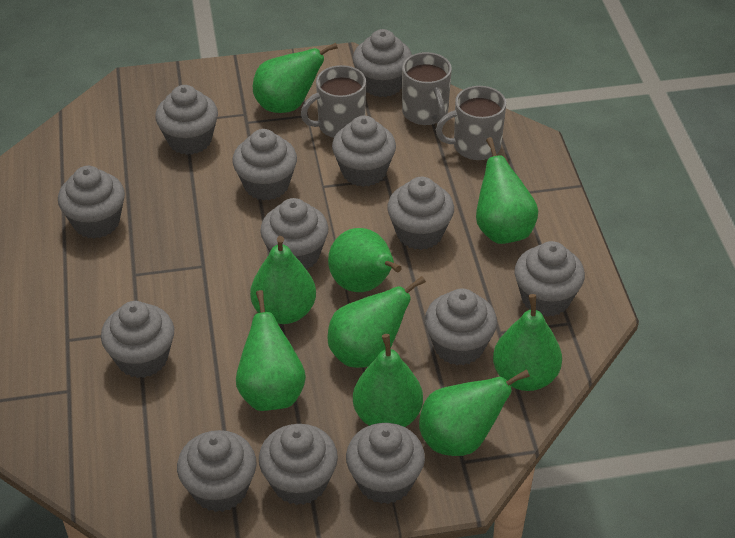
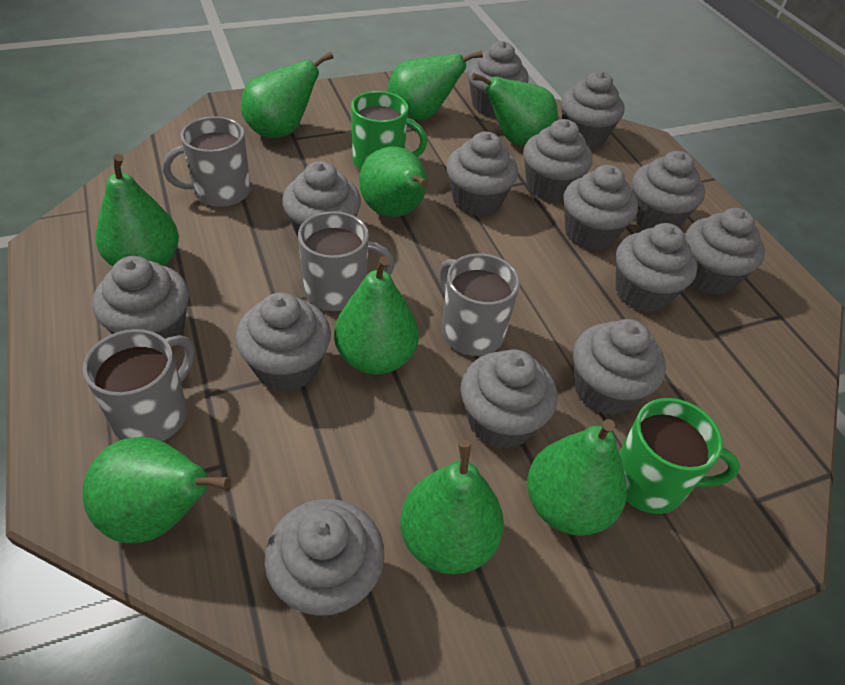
green mug: 0 -> 2
grey cupcake: 13 -> 14
grey mug: 3 -> 4

